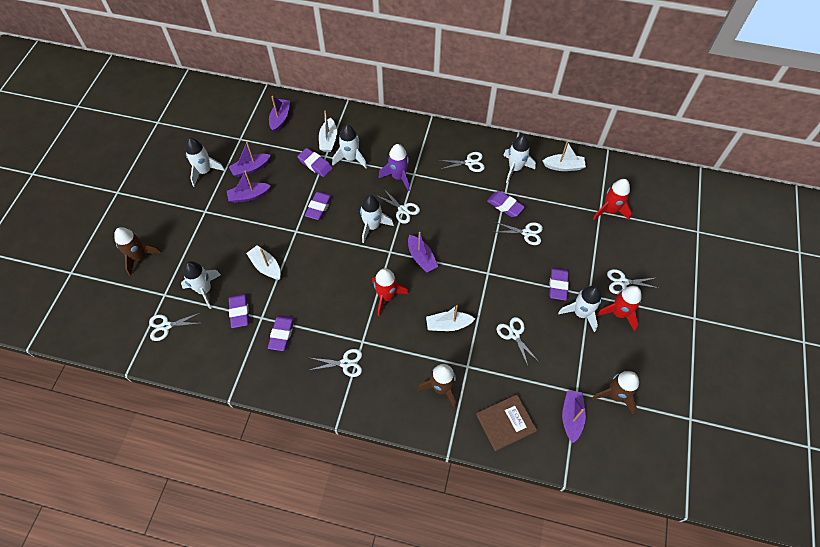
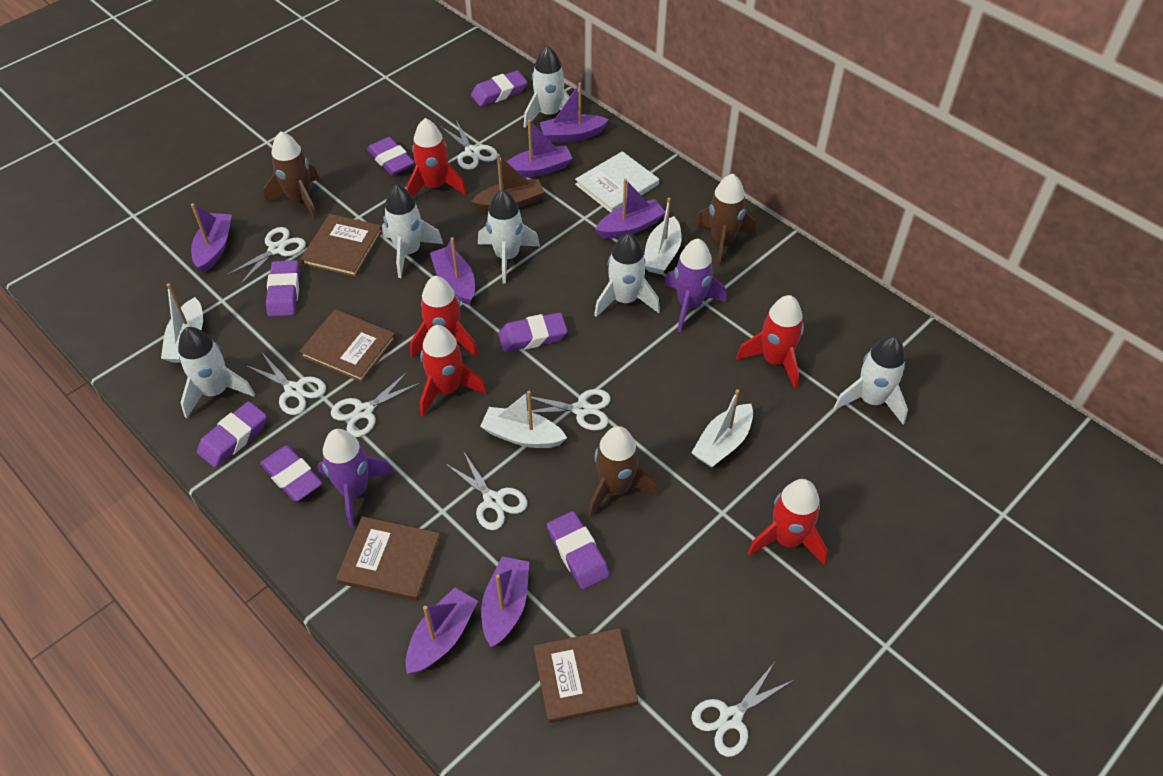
brown boat: 0 -> 1
brown book: 1 -> 4
purple boat: 5 -> 7
purple eraser: 6 -> 7
purple rocket: 1 -> 2
red rocket: 3 -> 5
white book: 0 -> 1

